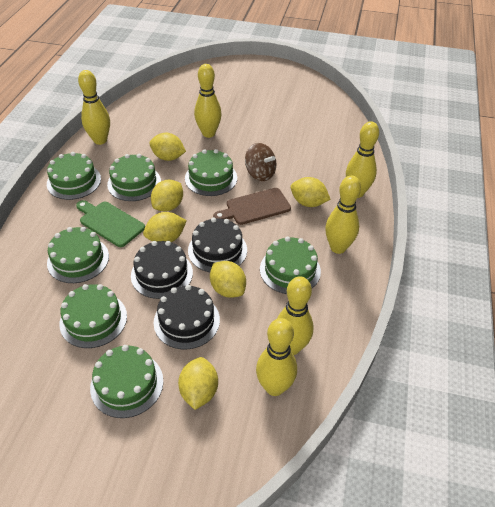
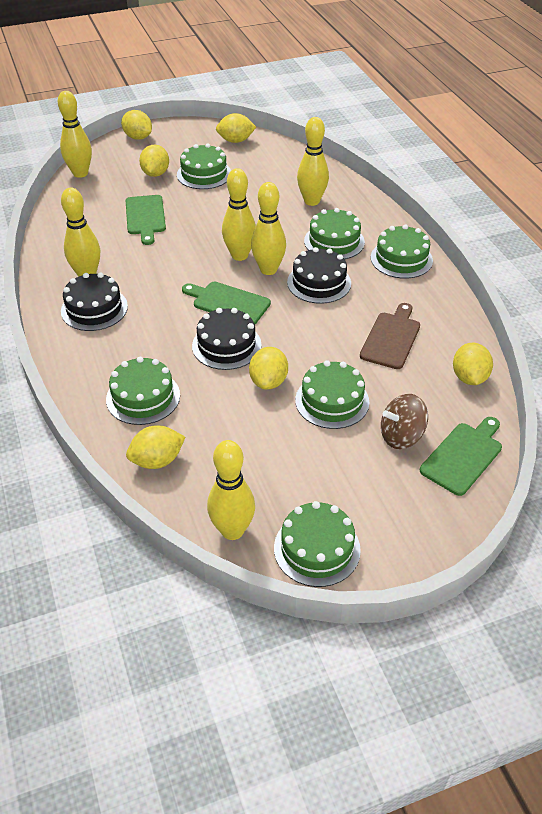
green cake: 7 -> 6
green cutting board: 1 -> 3

